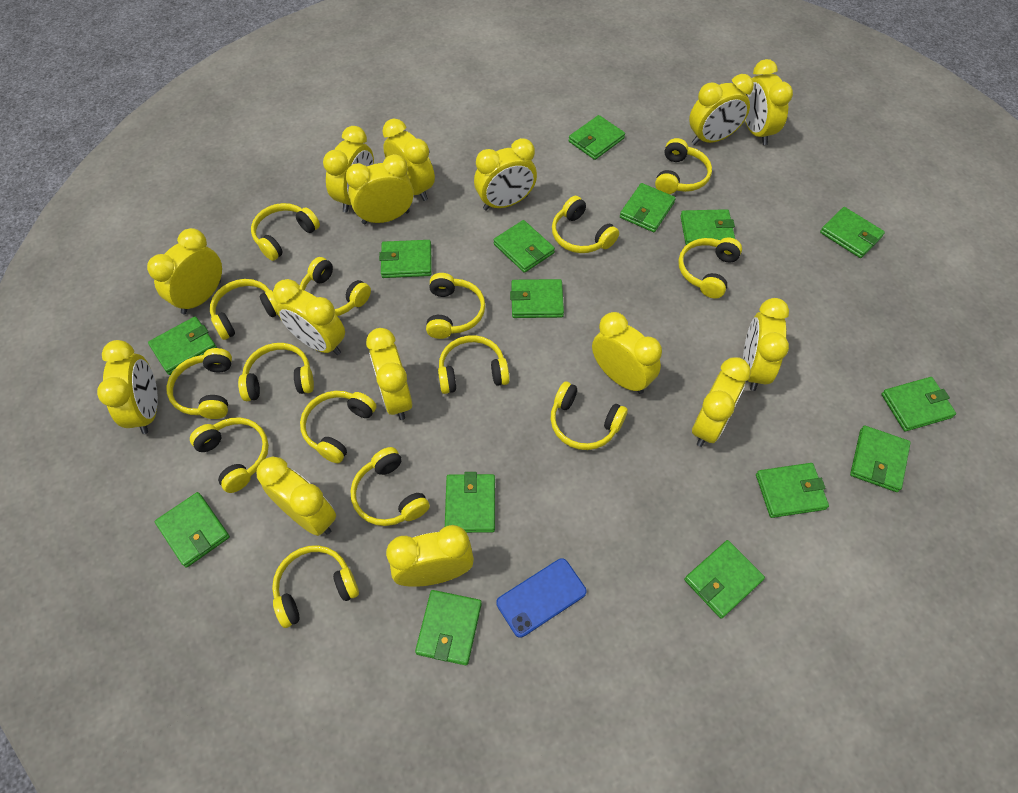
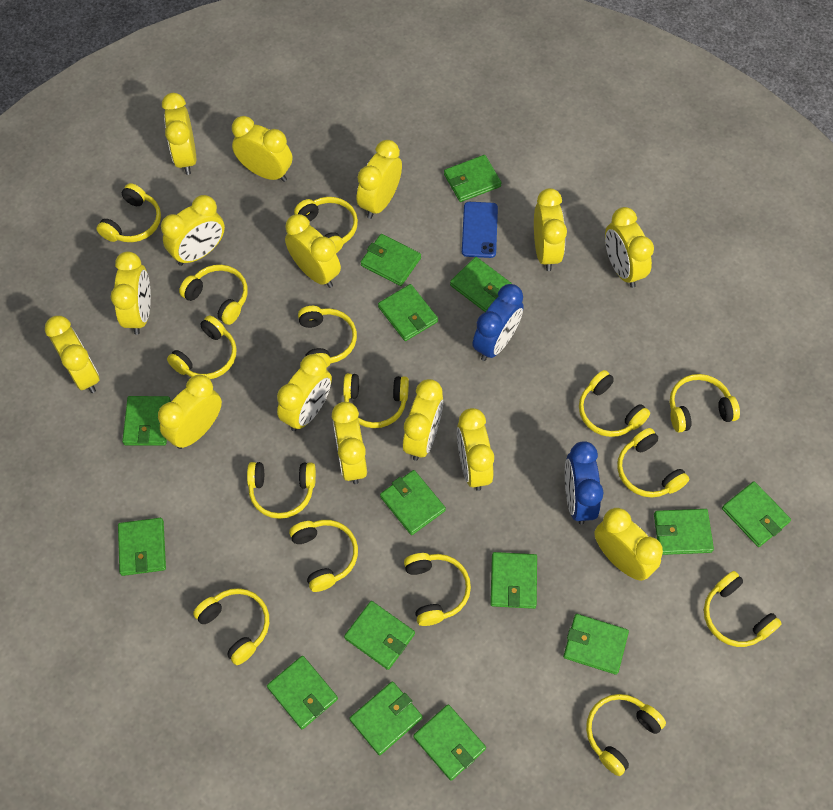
blue clock: 0 -> 2

